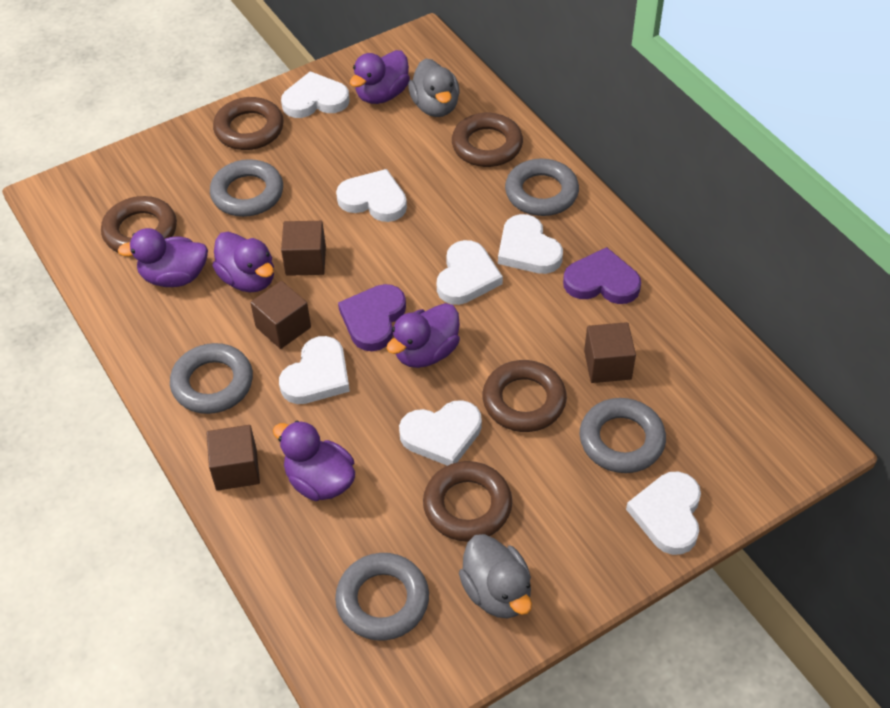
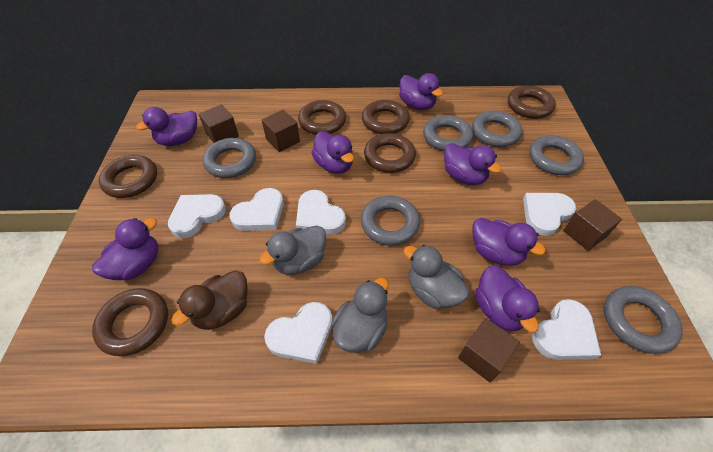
brown duck: 0 -> 1
brown ring: 5 -> 6
grey duck: 2 -> 3
grey ring: 5 -> 6
purple duck: 5 -> 7
purple heart: 2 -> 0
white heart: 7 -> 6

